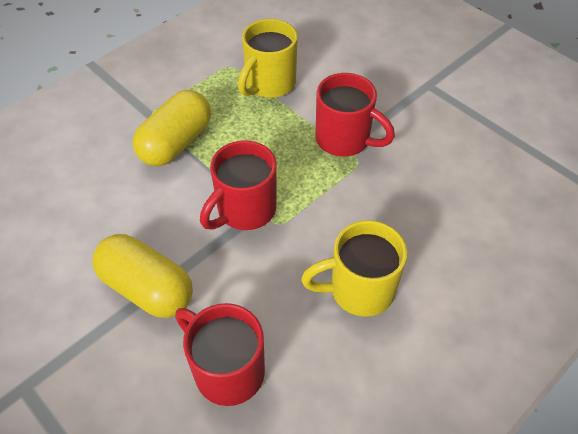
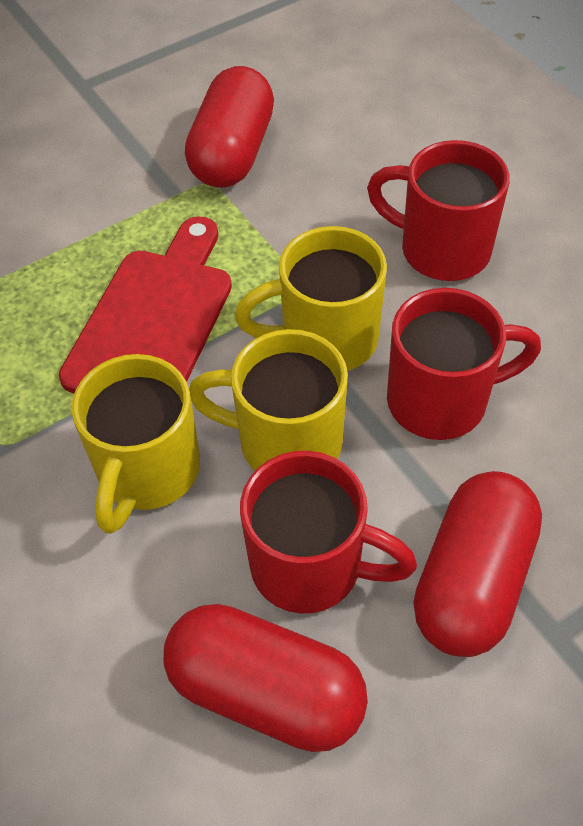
red capsule: 0 -> 3
red cutting board: 0 -> 1
yellow capsule: 2 -> 0
yellow mug: 2 -> 3

